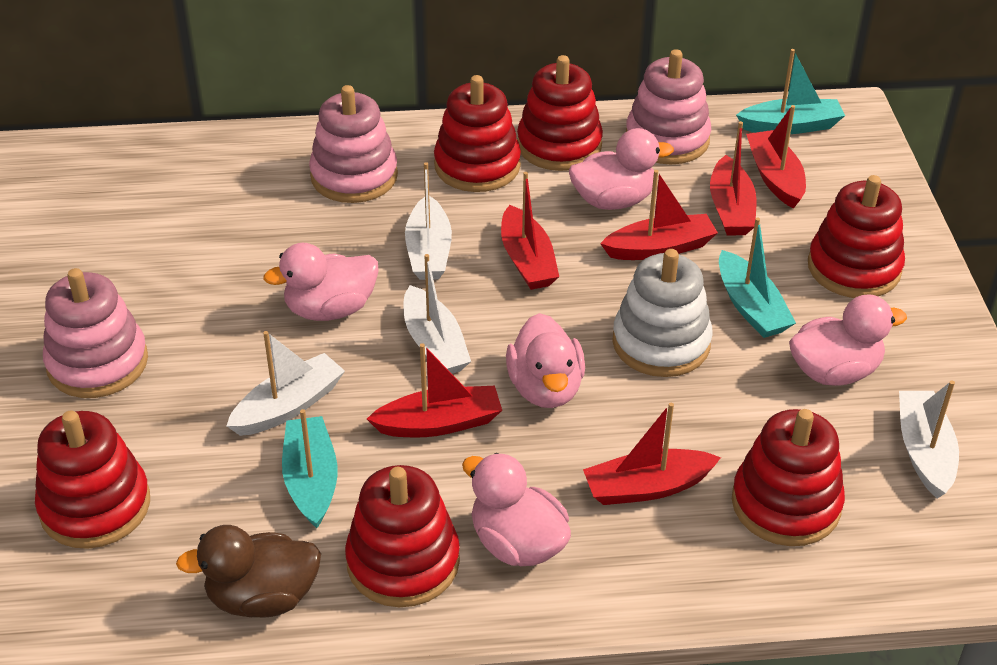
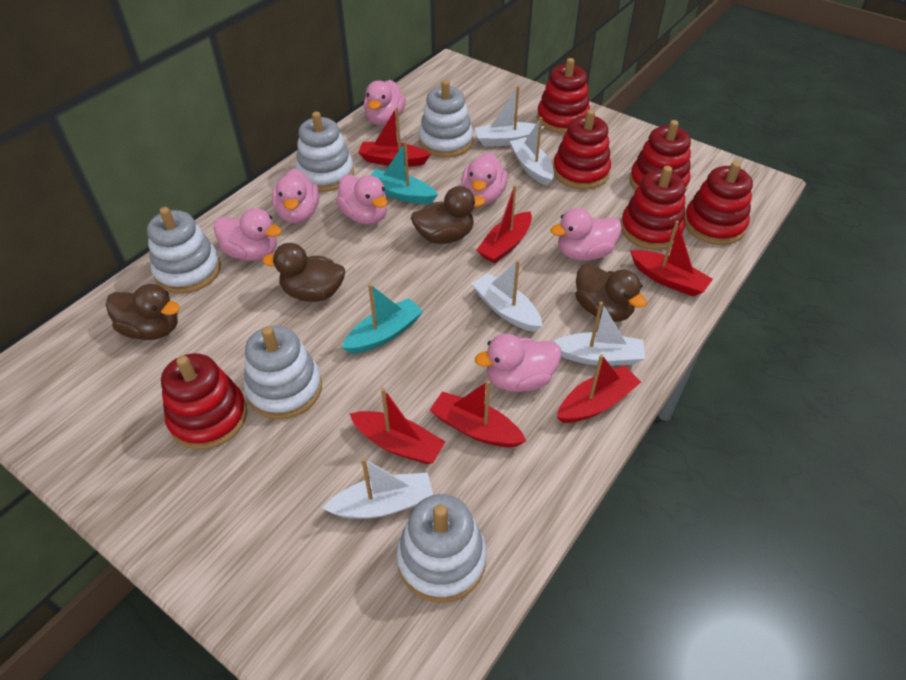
brown duck: 1 -> 4
pink duck: 5 -> 7
pink stacking toy: 3 -> 0
turquoise boat: 3 -> 2
white boat: 4 -> 5
white stacking toy: 1 -> 5

